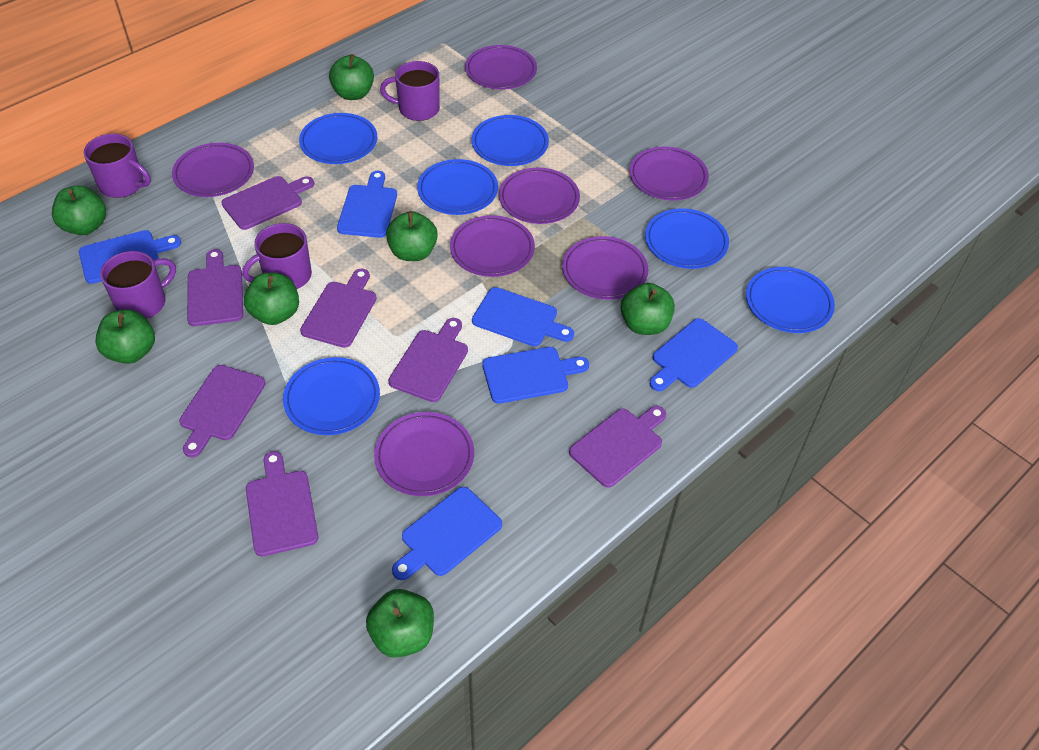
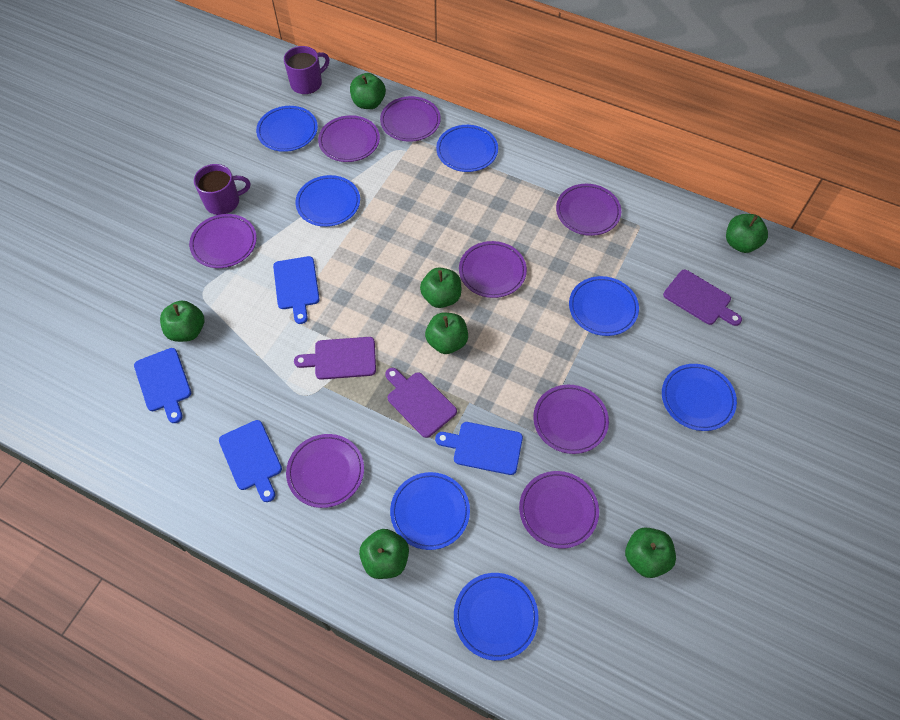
blue cutting board: 6 -> 4
blue plate: 6 -> 7
purple cutting board: 7 -> 3
purple mug: 4 -> 2
purple plate: 7 -> 8

